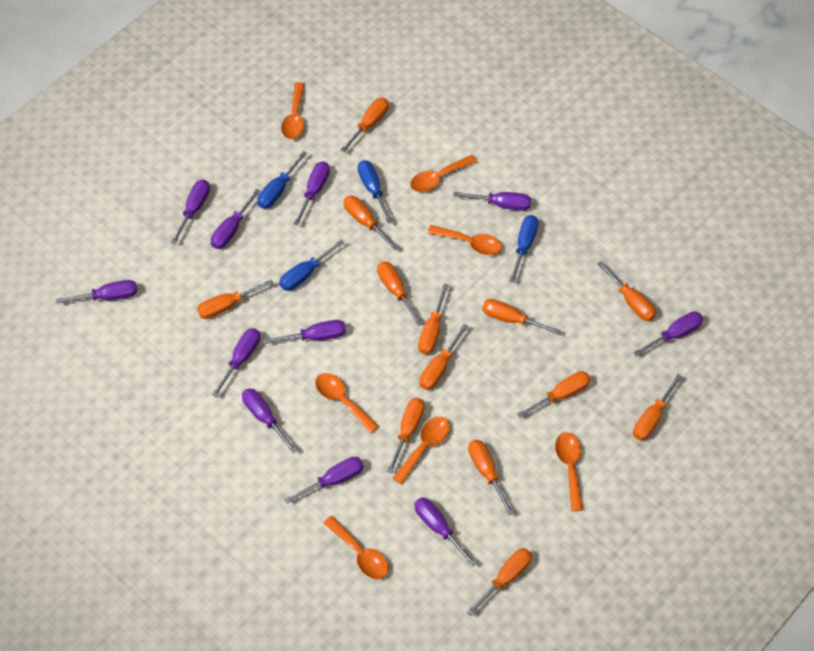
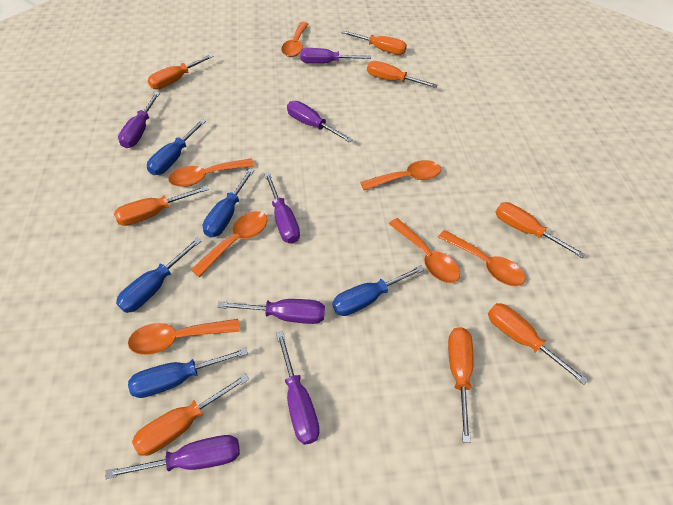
blue screwdriver: 4 -> 5
orange screwdriver: 13 -> 8
purple screwdriver: 11 -> 7

